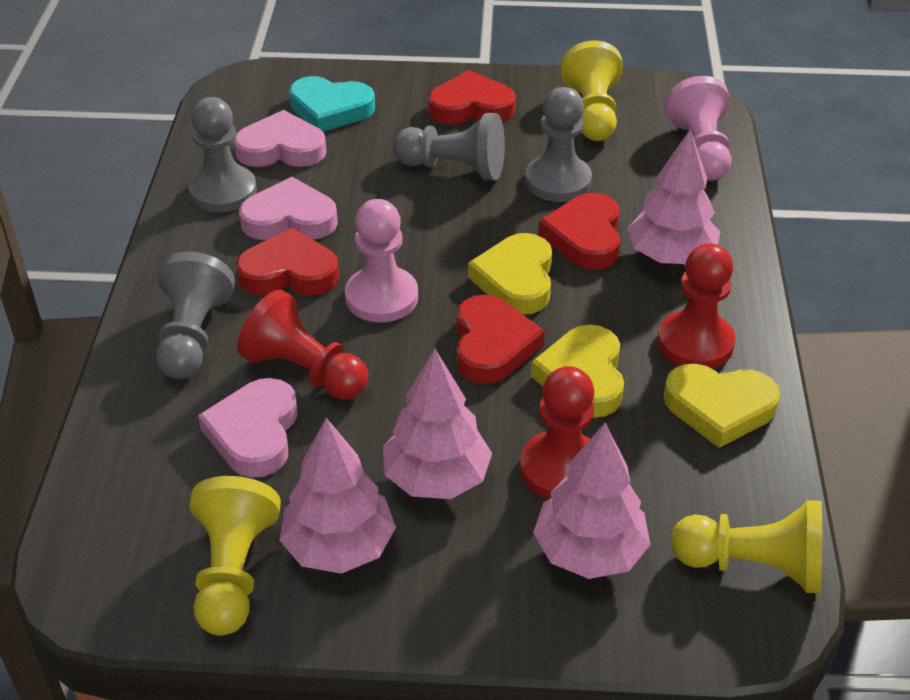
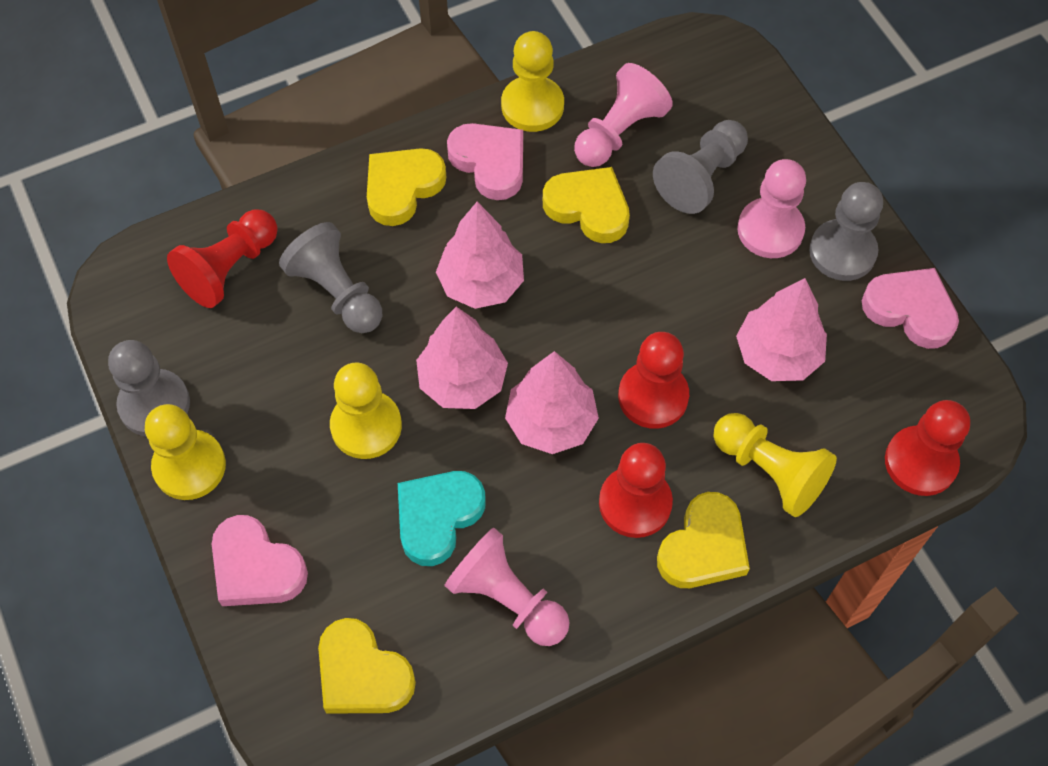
pink pawn: 2 -> 3
red heart: 4 -> 0
red pawn: 3 -> 4
yellow heart: 3 -> 4
yellow pawn: 3 -> 4

